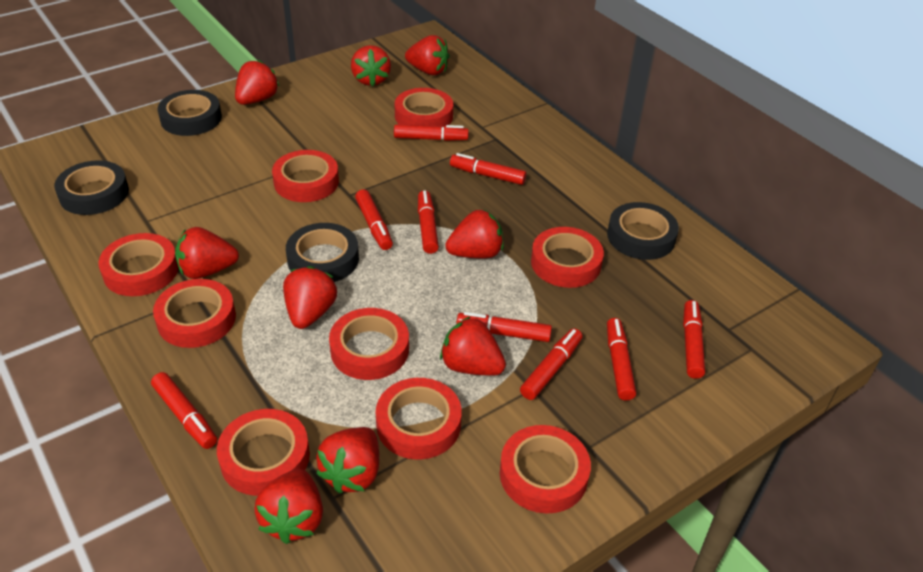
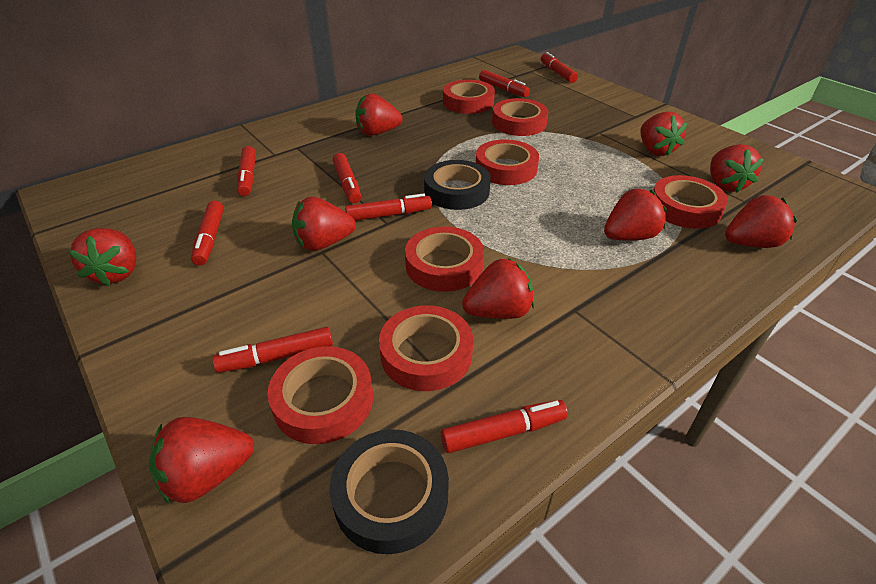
black tape: 4 -> 2
red marker: 9 -> 8
red tape: 9 -> 7

